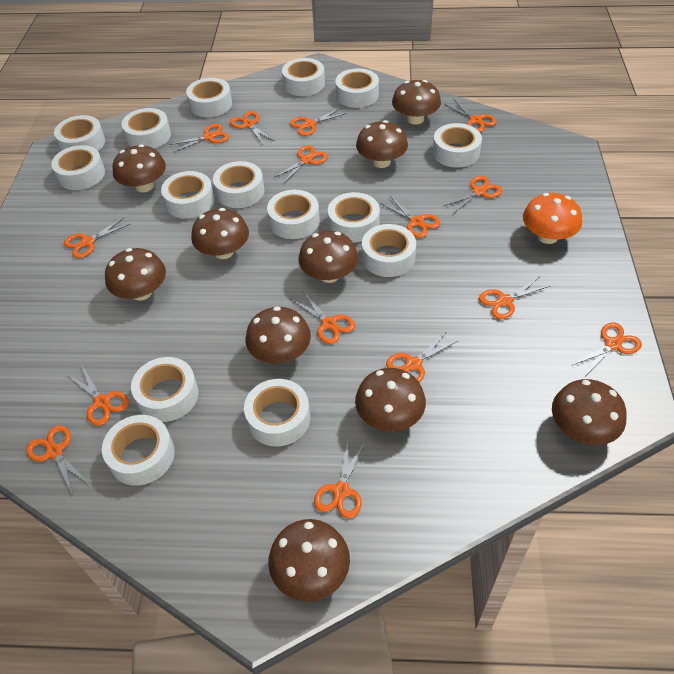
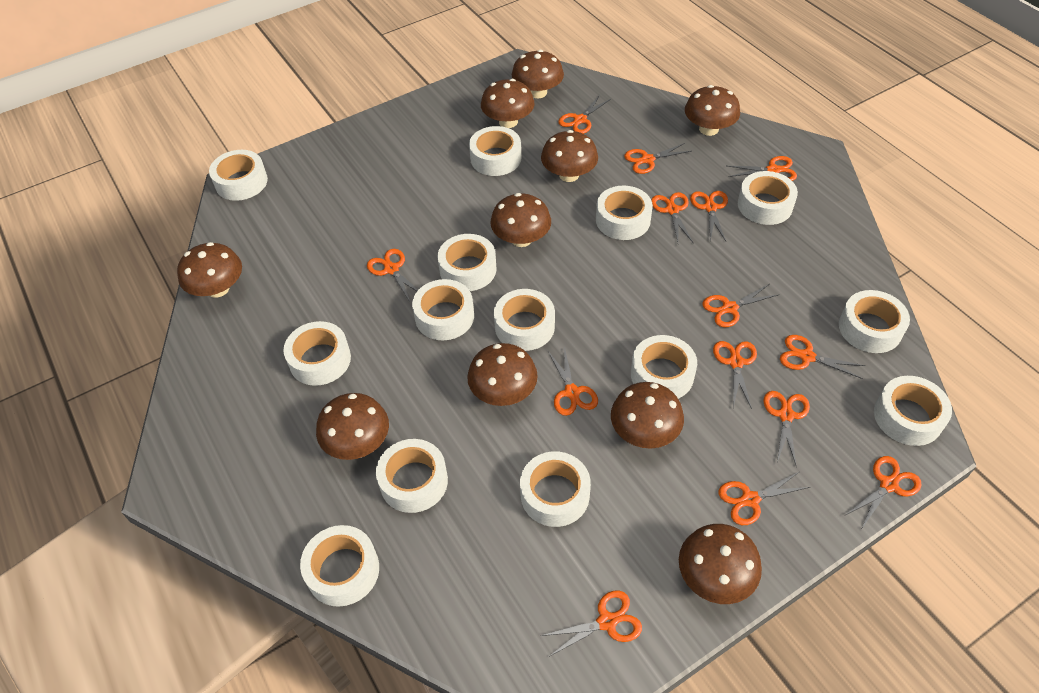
orange mushroom: 1 -> 0
orange scissors: 15 -> 14
white tape: 15 -> 14

